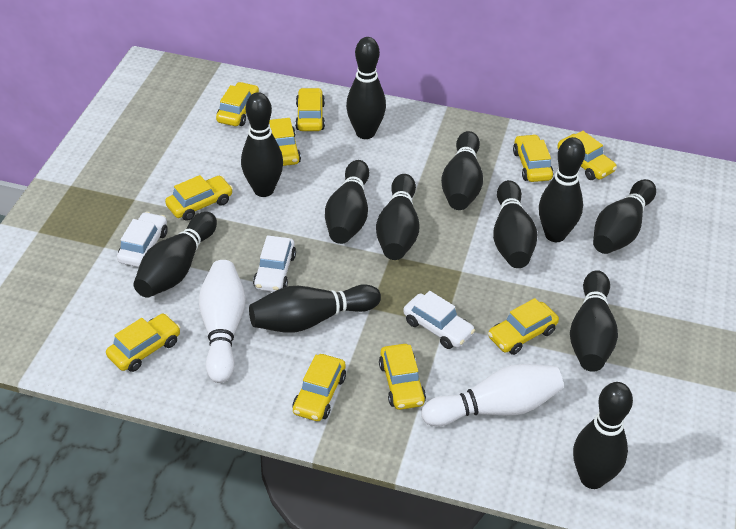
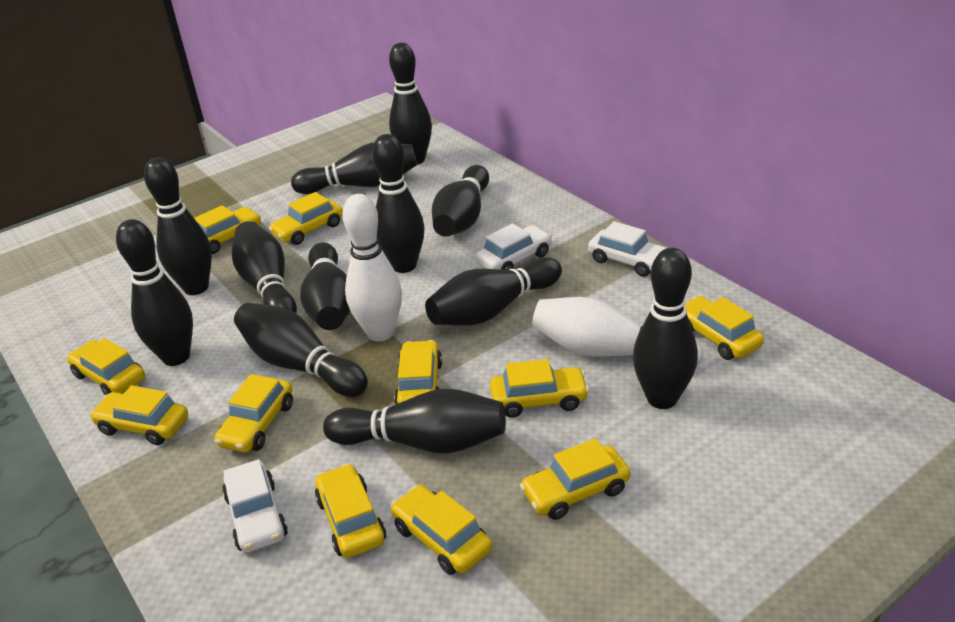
yellow car: 10 -> 11

